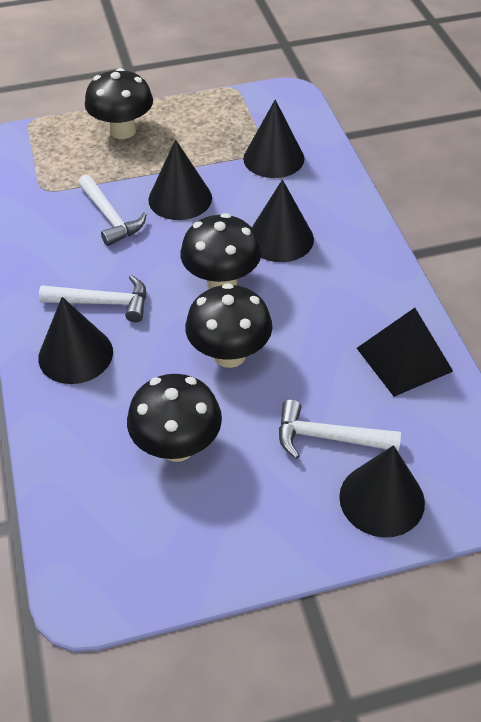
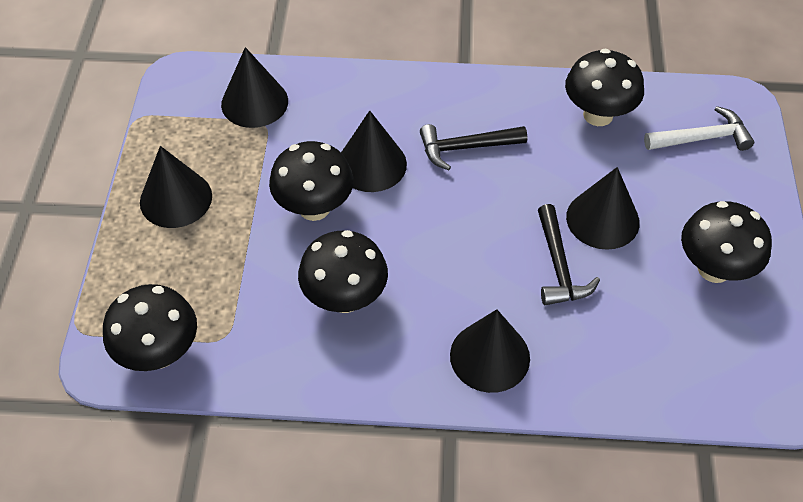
black hammer: 0 -> 2
black mushroom: 4 -> 5
black pyramid: 1 -> 0
white hammer: 3 -> 1

